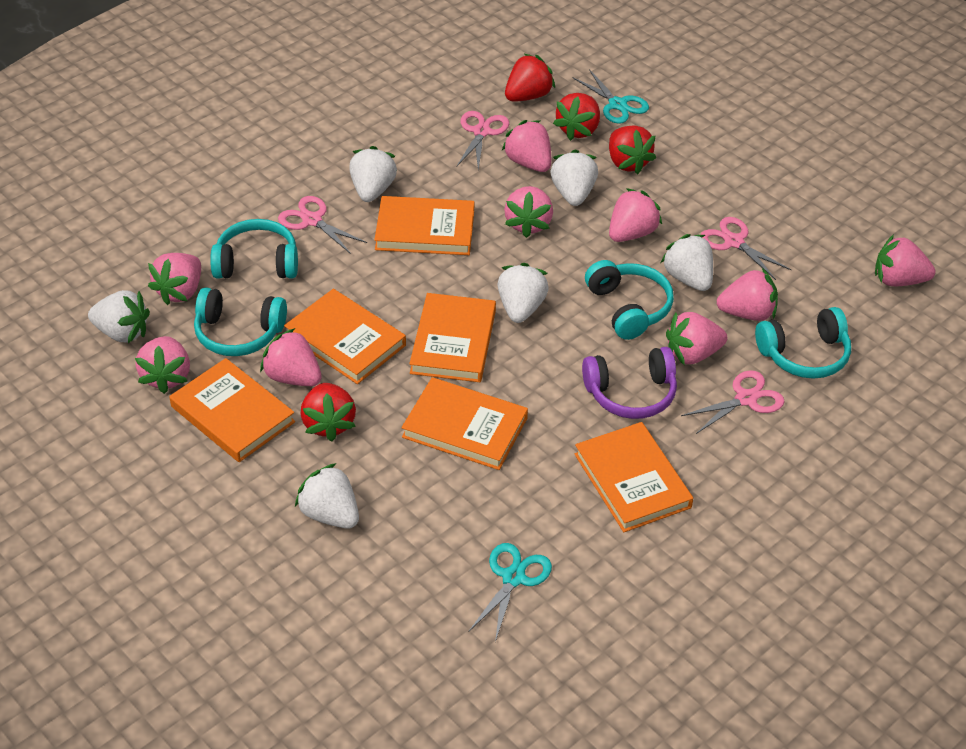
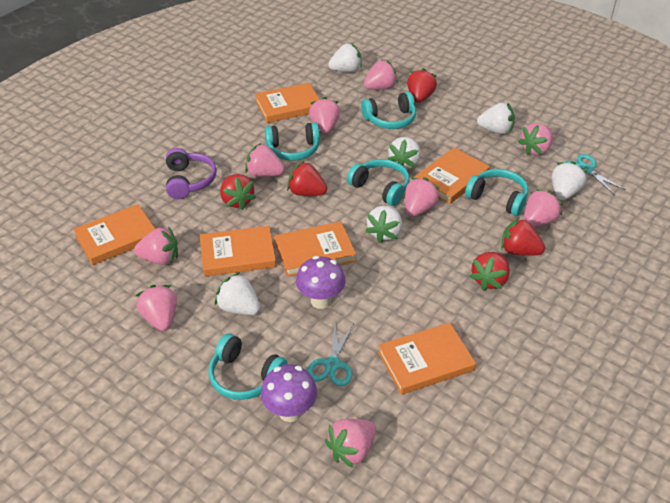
pink scissors: 4 -> 0
purple mushroom: 0 -> 2
red strawberry: 4 -> 5
turquoise headphones: 4 -> 5

